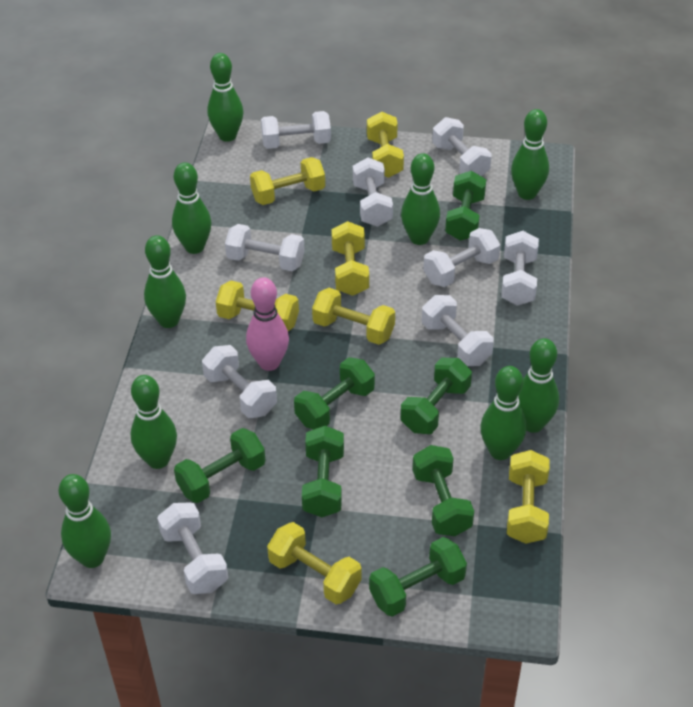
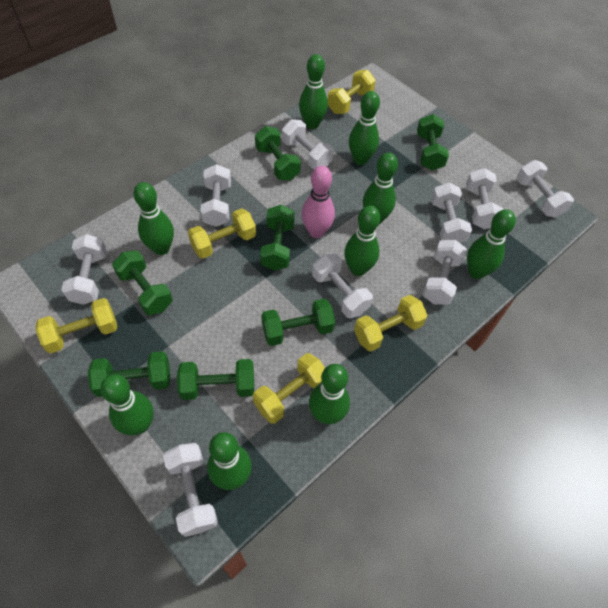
yellow dumbbell: 7 -> 5

